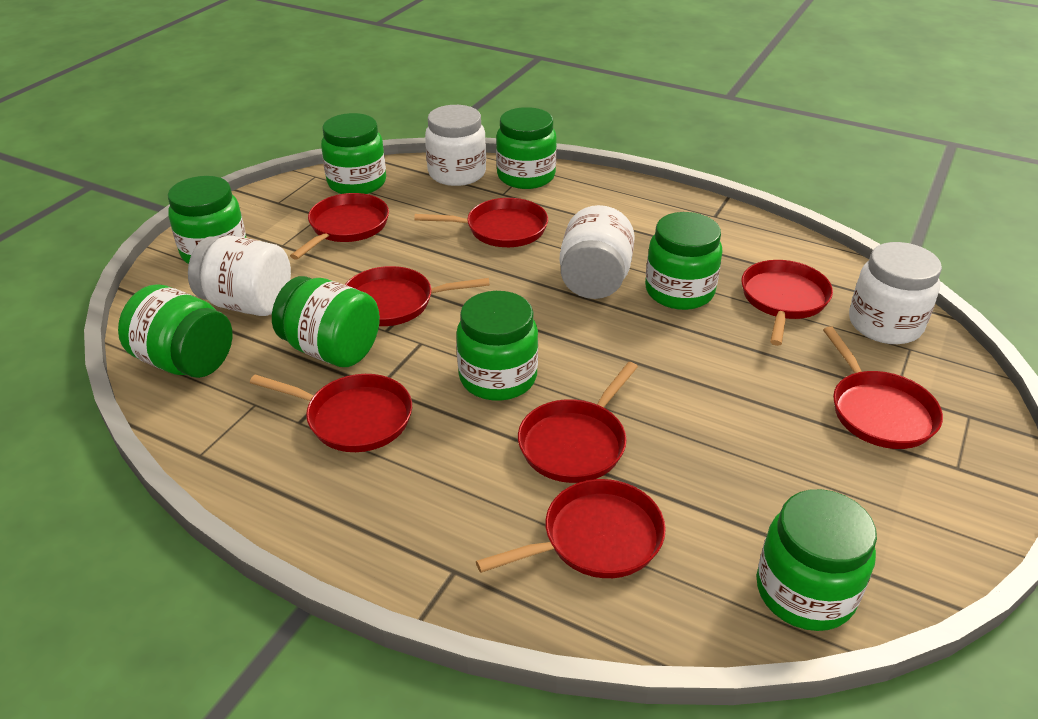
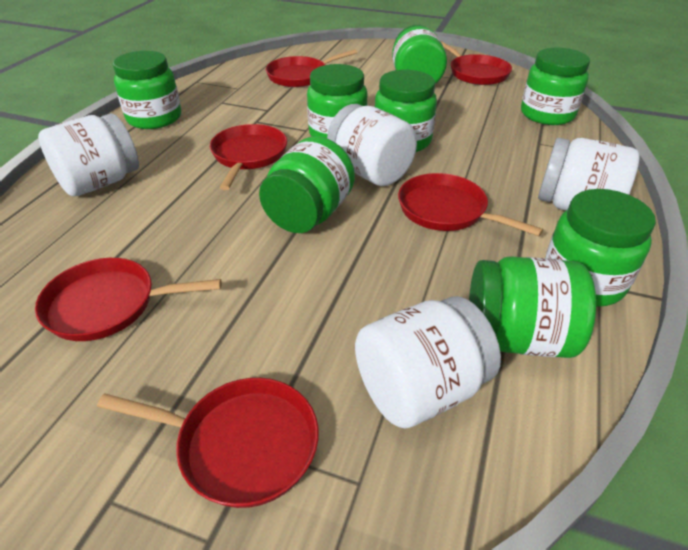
red pan: 8 -> 6

